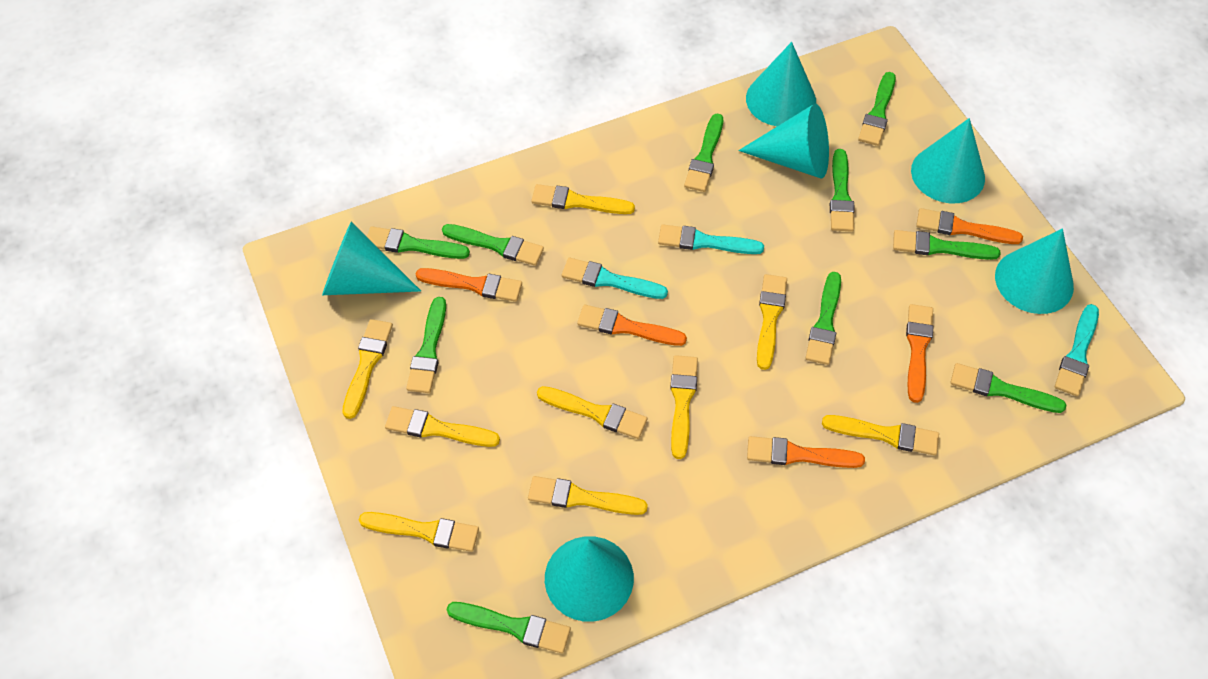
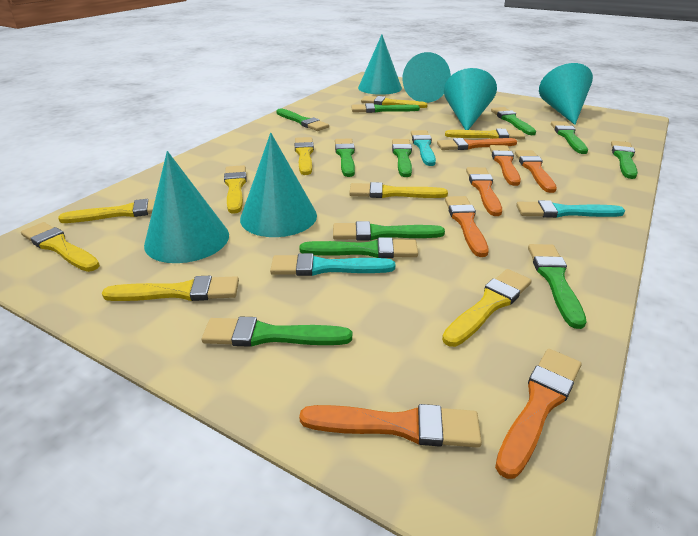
green brush: 10 -> 11
orange brush: 5 -> 7

